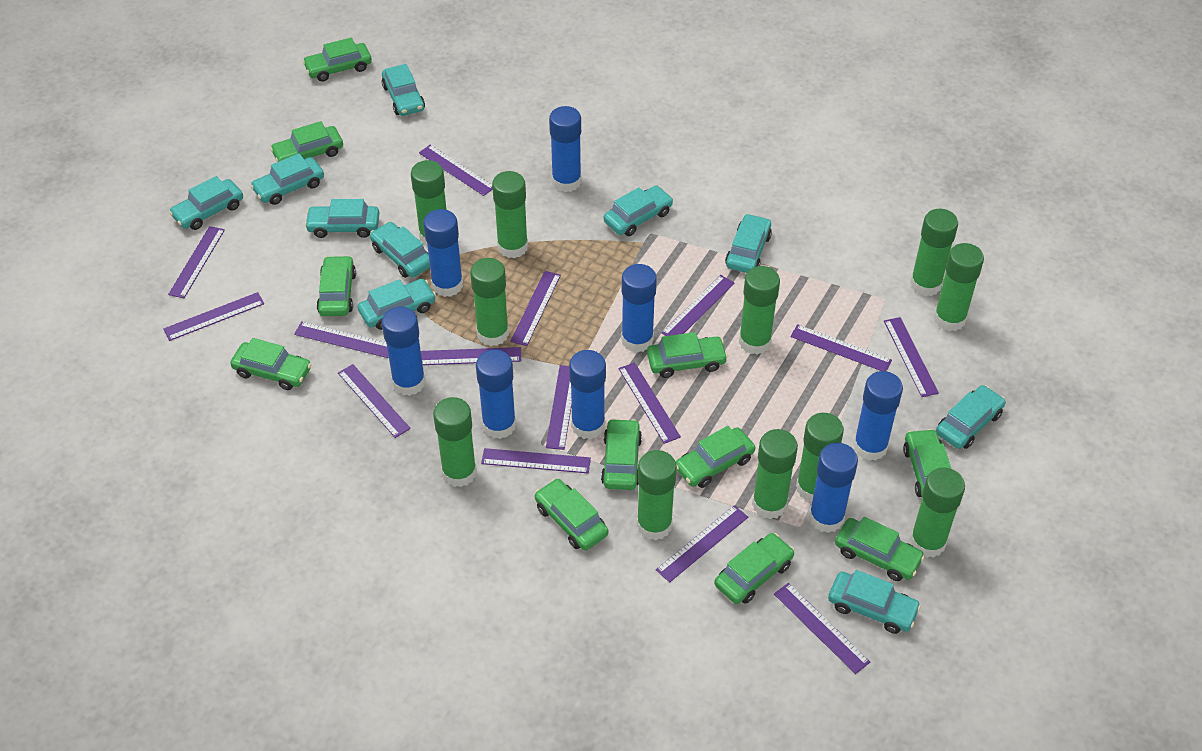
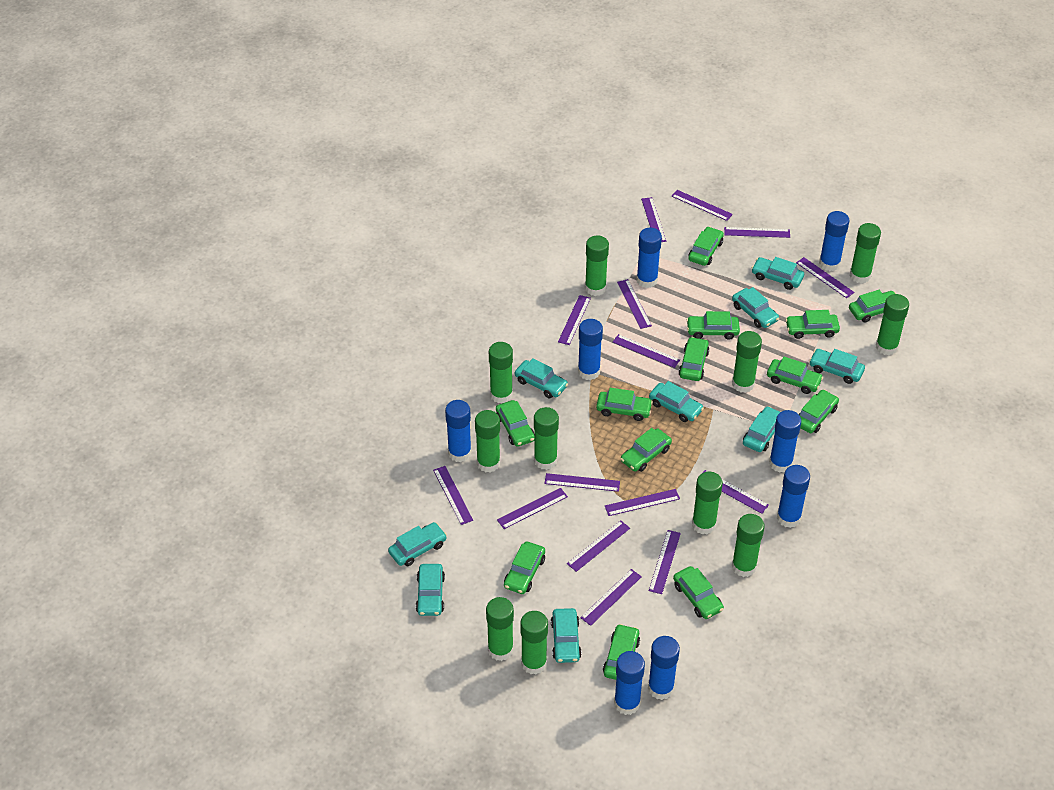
green car: 11 -> 13
turquoise car: 10 -> 9

